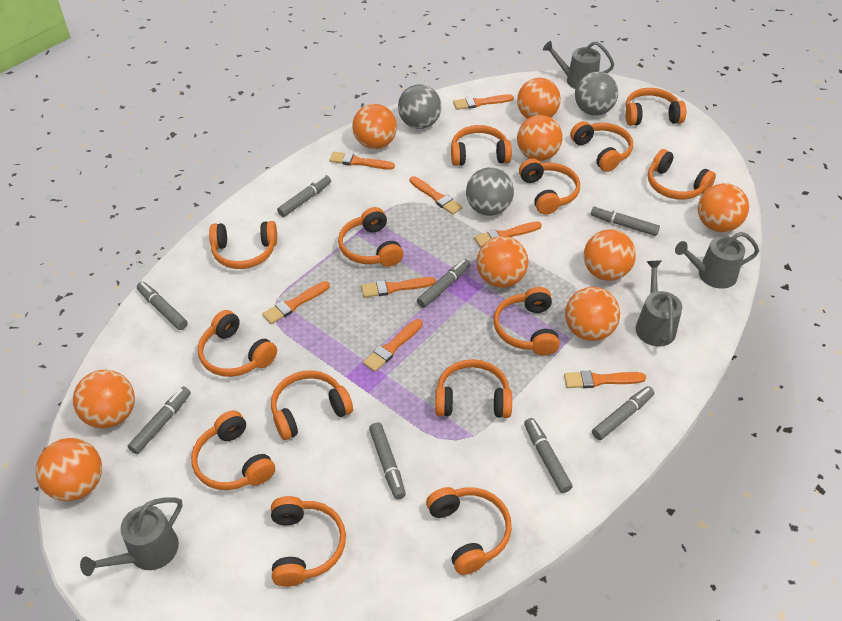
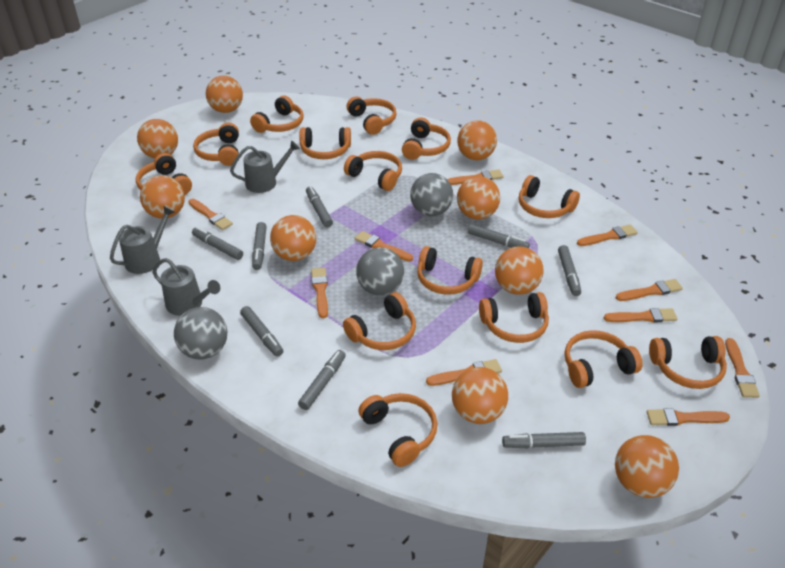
grey watering can: 4 -> 3
orange brush: 8 -> 10

